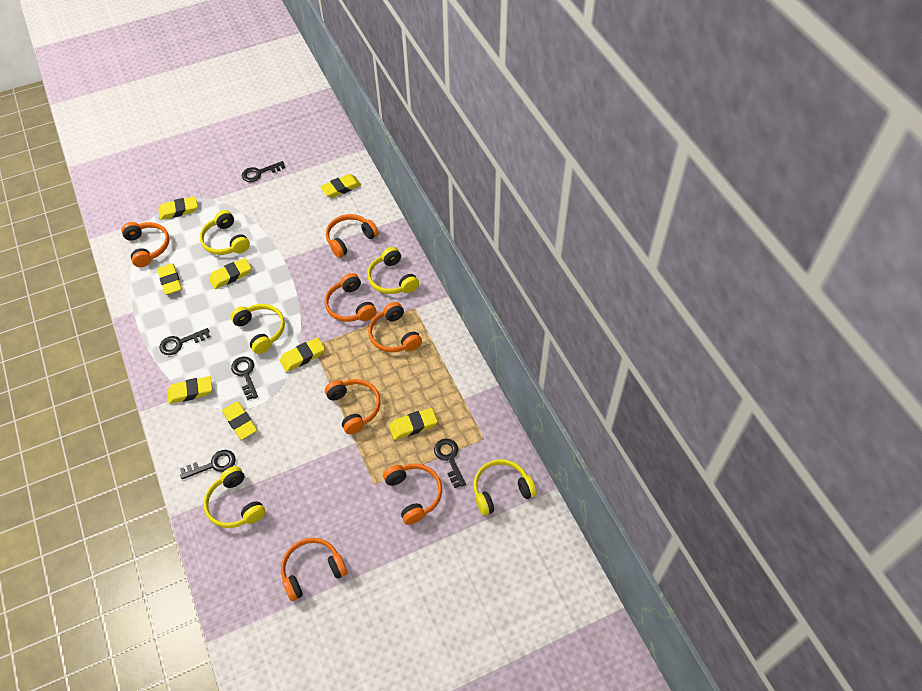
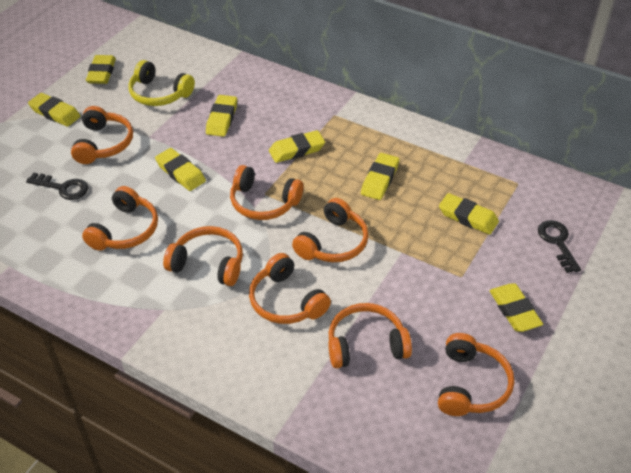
black key: 5 -> 2
orange headphones: 7 -> 8
yellow headphones: 5 -> 1

